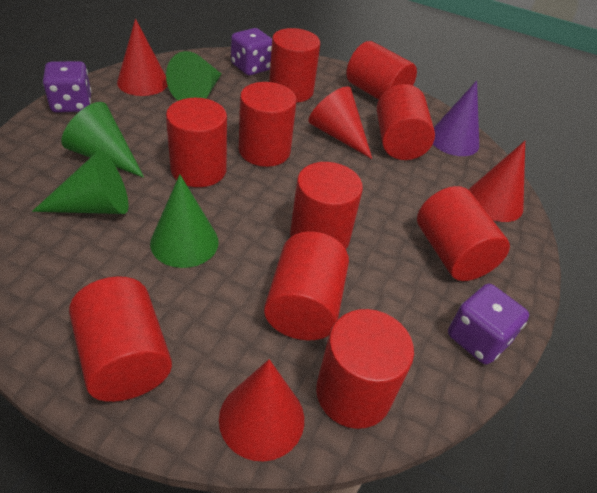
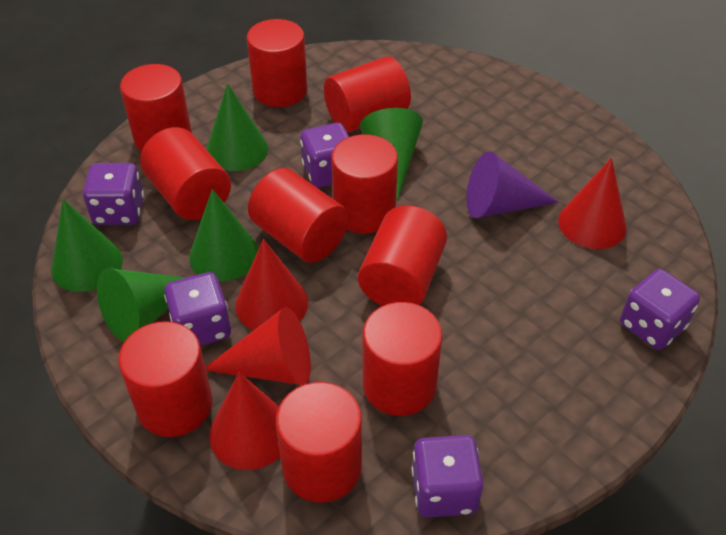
green cone: 4 -> 5
purple dice: 3 -> 5

